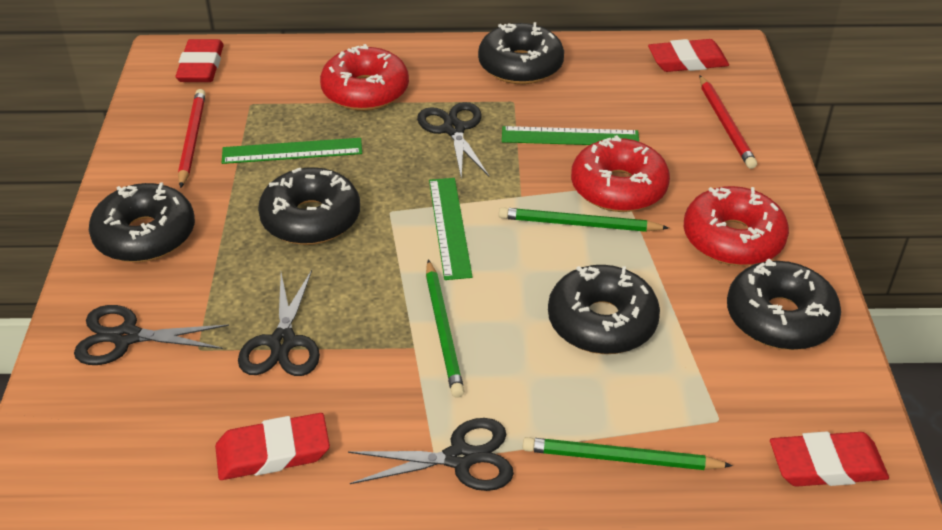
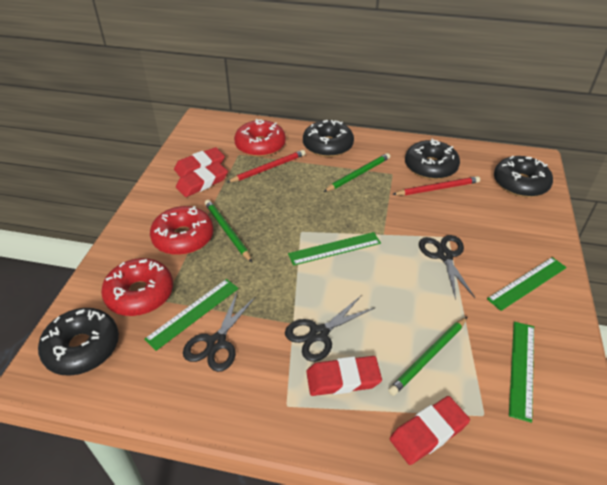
black donut: 5 -> 4
black scissors: 4 -> 3
green ruler: 3 -> 4

